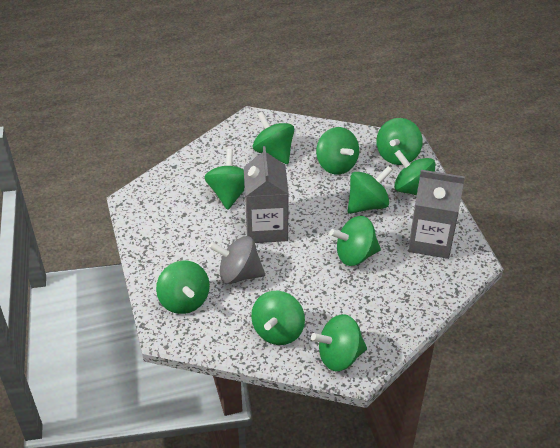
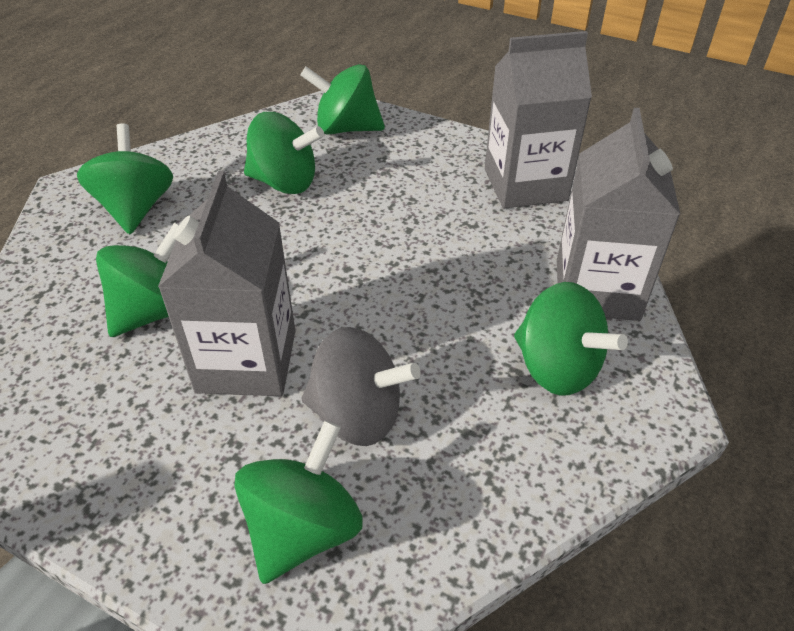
green spinning top: 10 -> 6
grey carton: 2 -> 3

